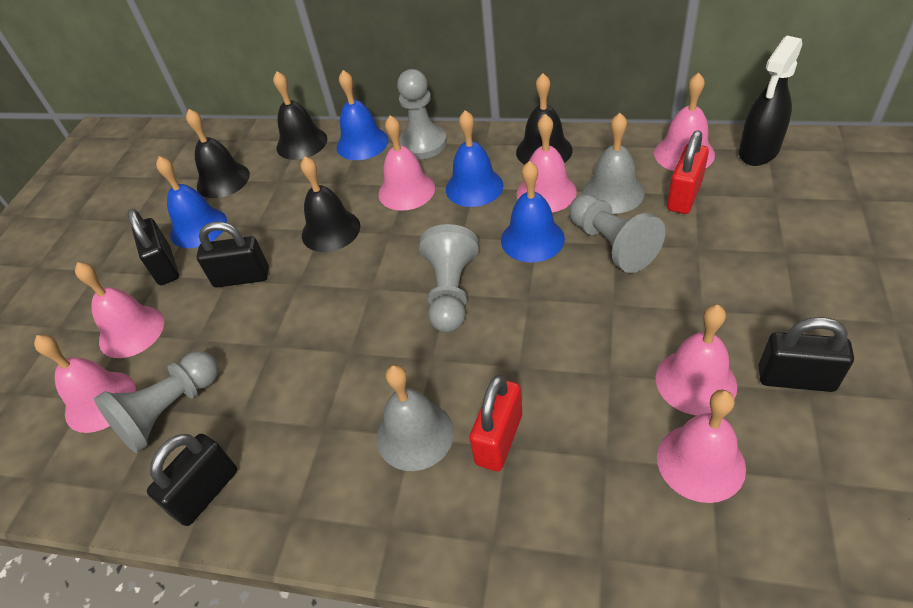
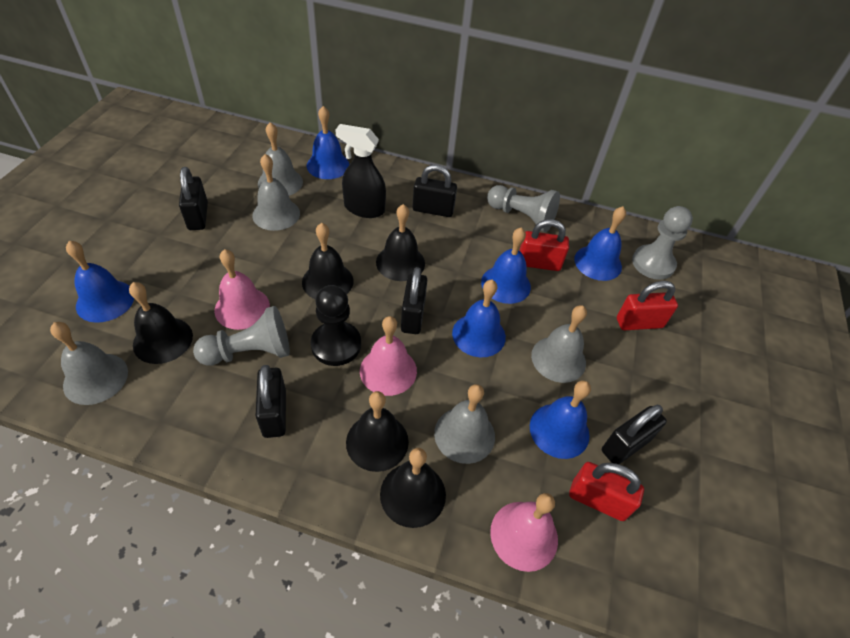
black bell: 4 -> 5
black padlock: 4 -> 5
black pawn: 0 -> 1
blue bell: 4 -> 6
grey bell: 2 -> 5
grey pawn: 4 -> 3
pink bell: 7 -> 3
red padlock: 2 -> 3

